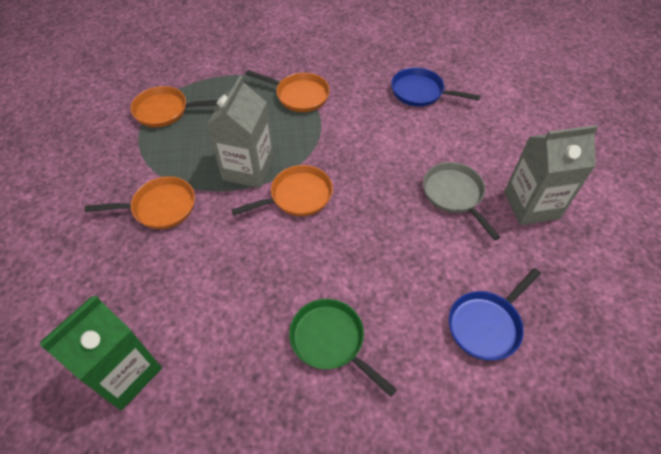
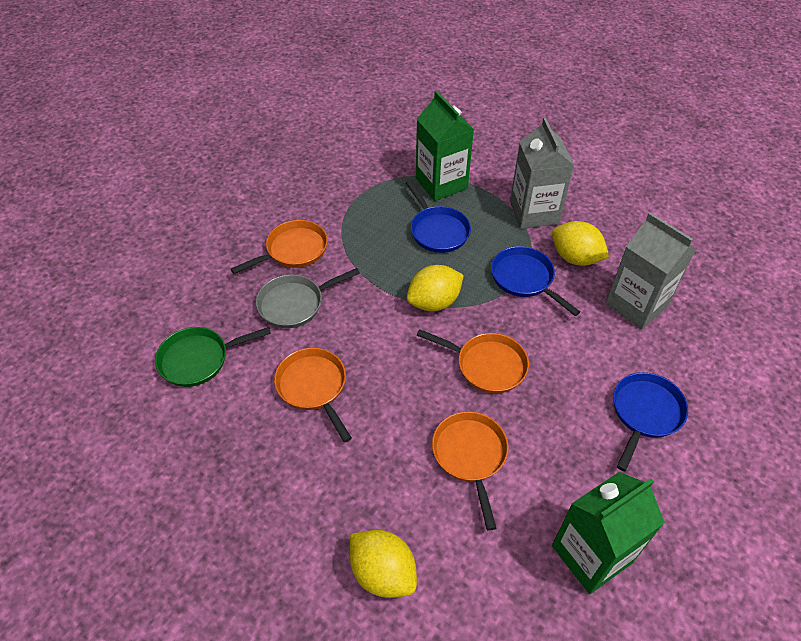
blue pan: 2 -> 3
green carton: 1 -> 2
yellow lemon: 0 -> 3

